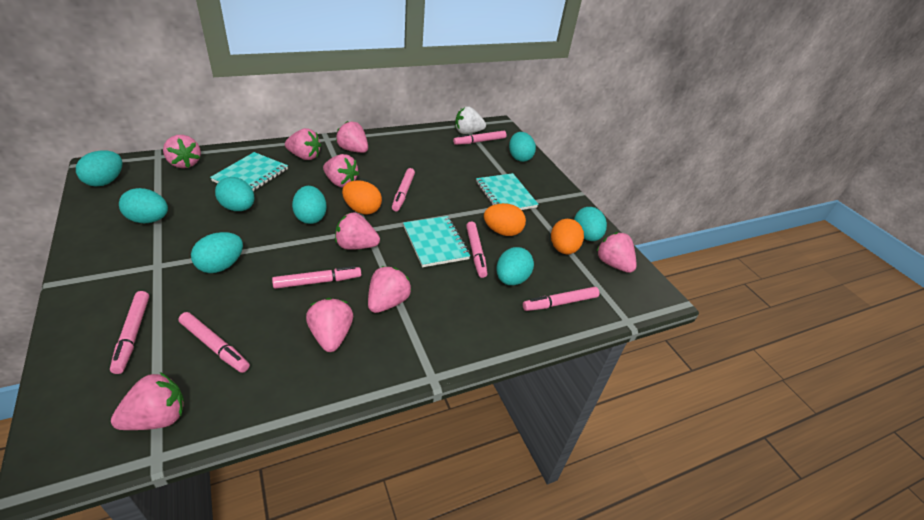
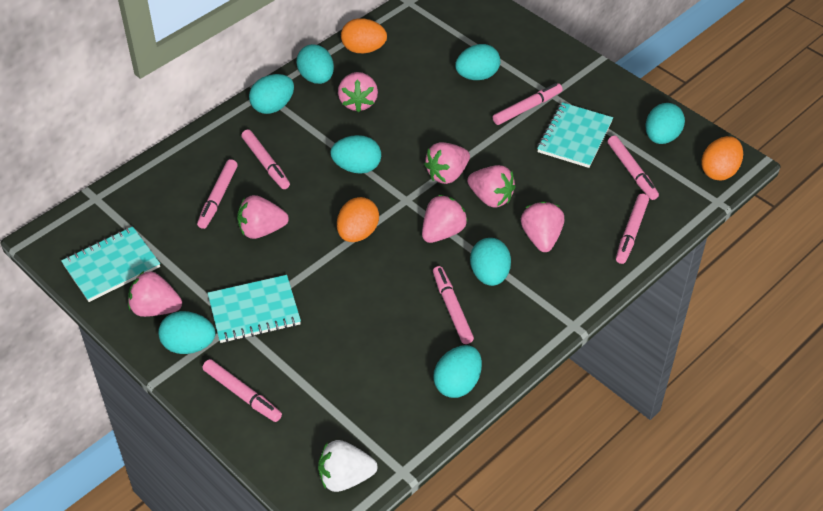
pink strawberry: 9 -> 7

